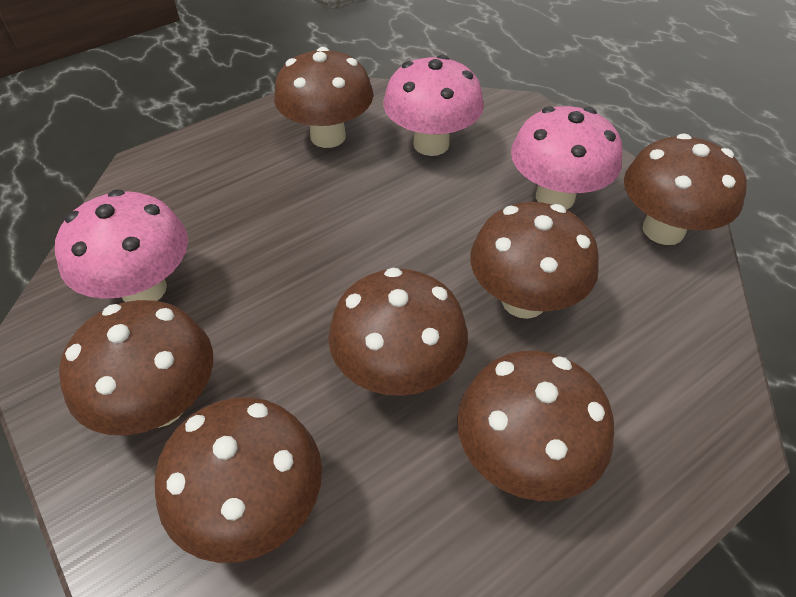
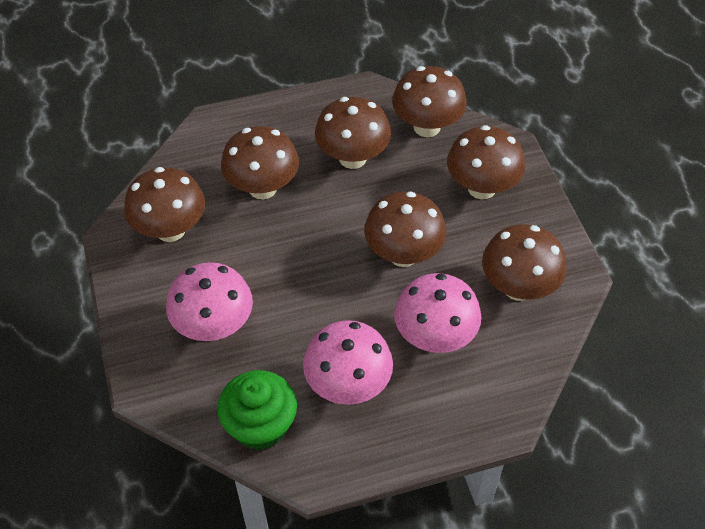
green cupcake: 0 -> 1

